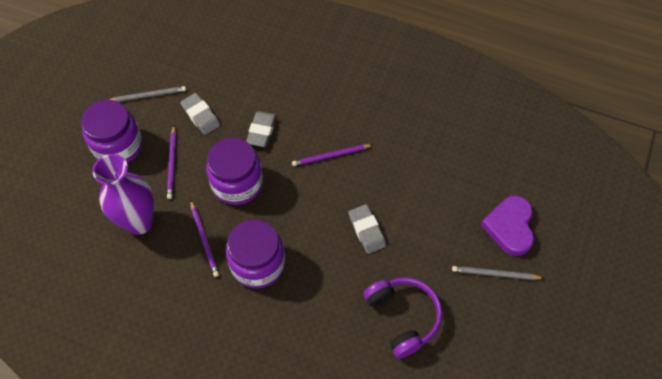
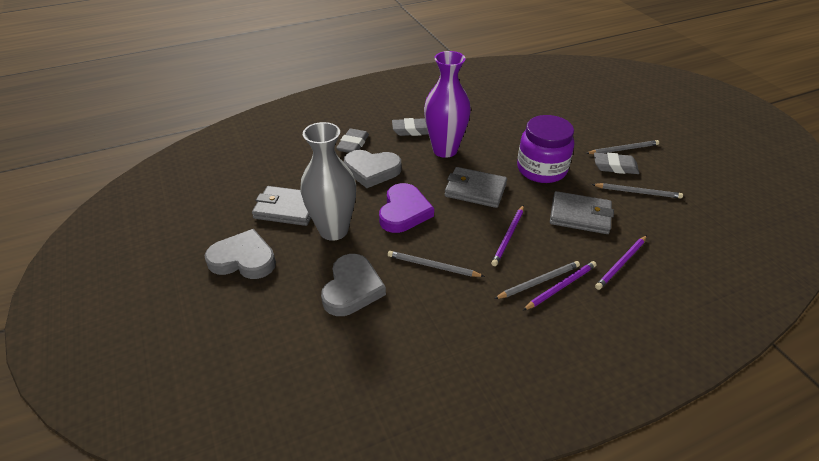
grey heart: 0 -> 3
grey pencil: 2 -> 4
grey vase: 0 -> 1
grey wallet: 0 -> 3
purple headphones: 1 -> 0
purple jar: 3 -> 1

